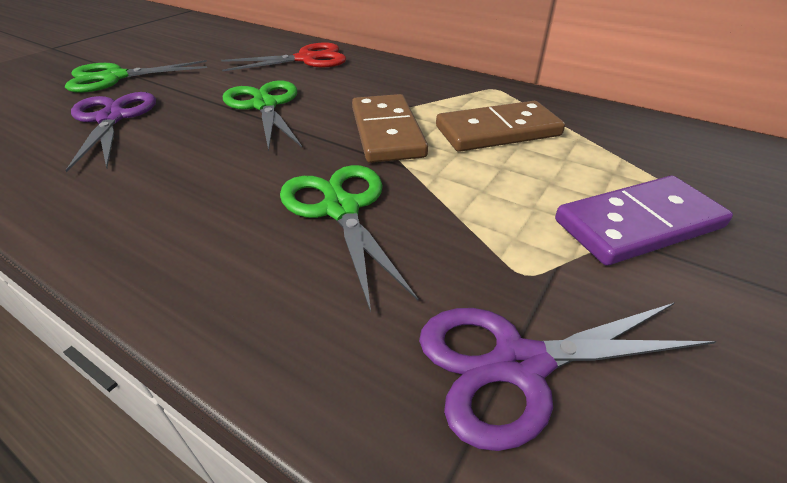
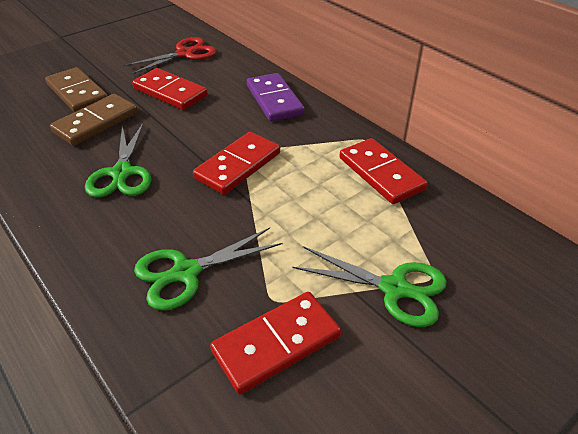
purple scissors: 2 -> 0
red domino: 0 -> 4

